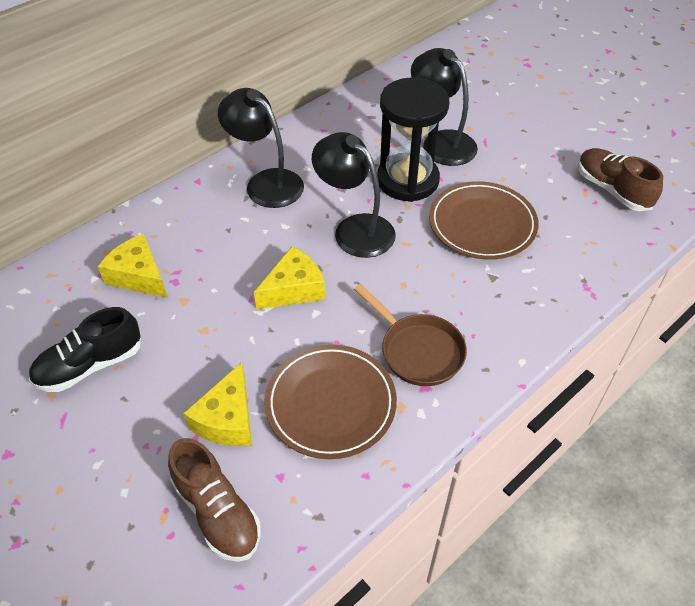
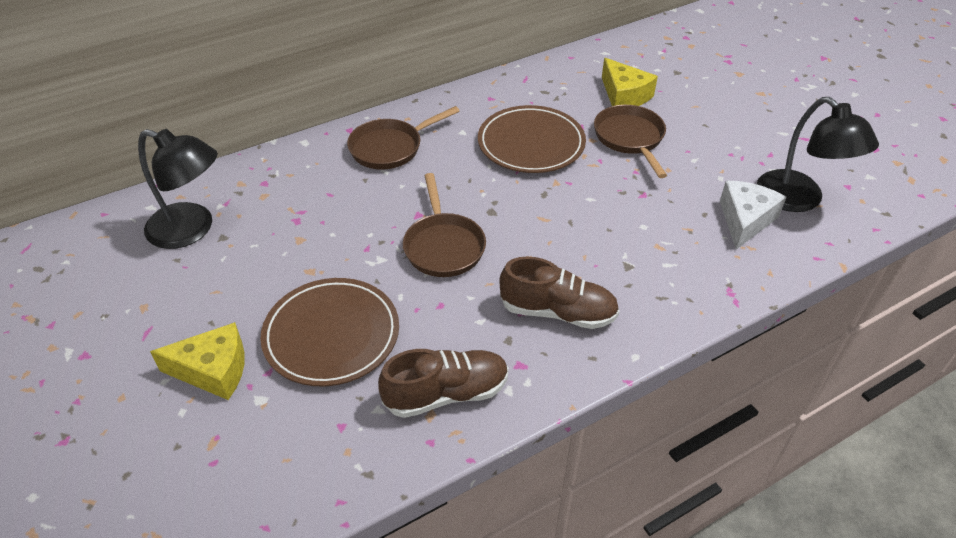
black hourglass: 1 -> 0
black lamp: 3 -> 2
black shoe: 1 -> 0
brown pan: 1 -> 3
white cheese: 0 -> 1
yellow cheese: 3 -> 2

